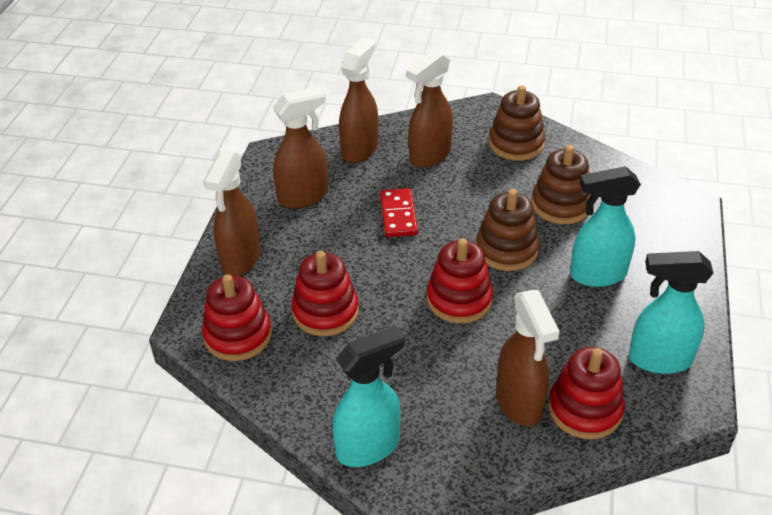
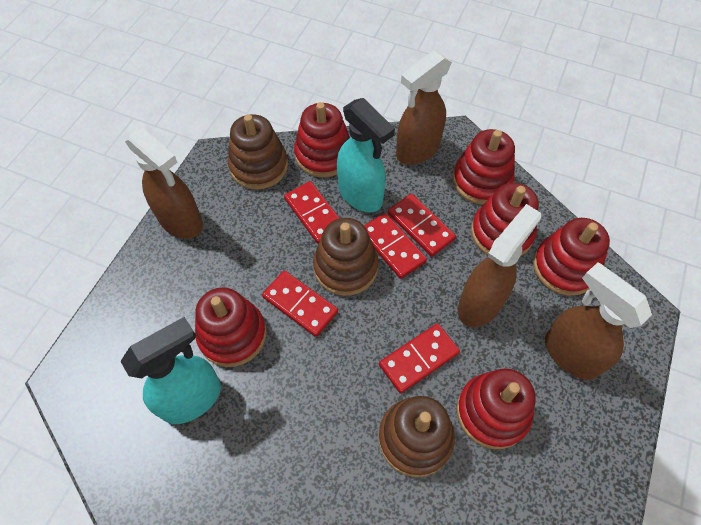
brown spray bottle: 5 -> 4
red domino: 1 -> 5
red stacking toy: 4 -> 6
turquoise spray bottle: 3 -> 2

